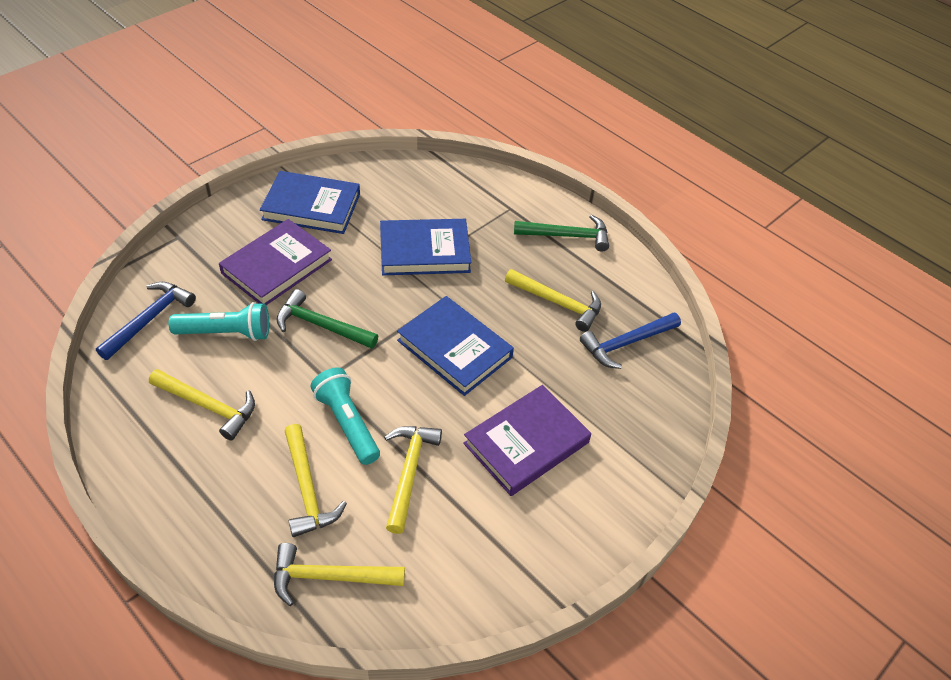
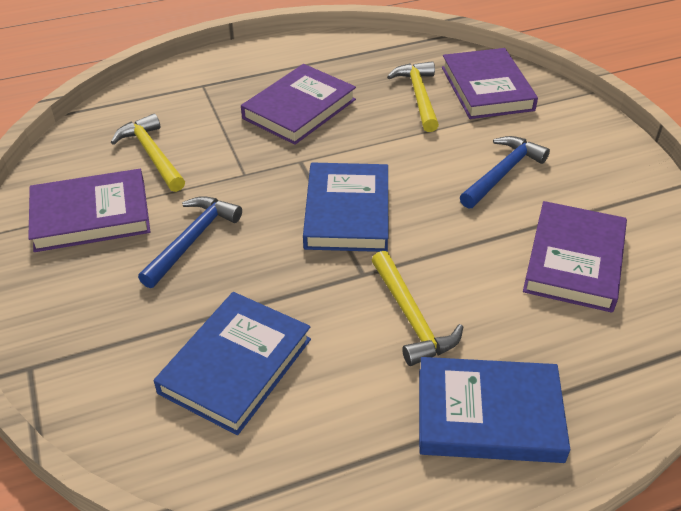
green hammer: 2 -> 0
purple book: 2 -> 4
turquoise flashlight: 2 -> 0
yellow hammer: 5 -> 3

